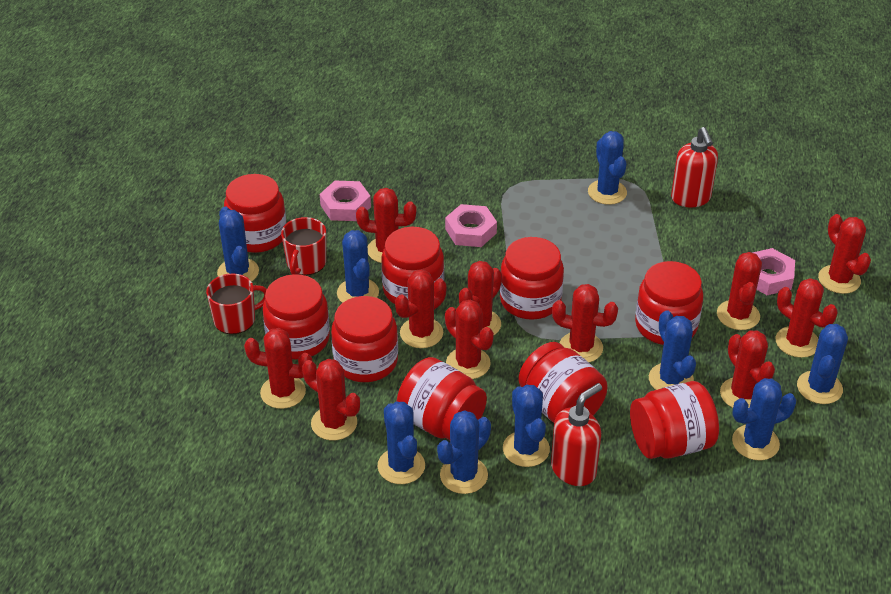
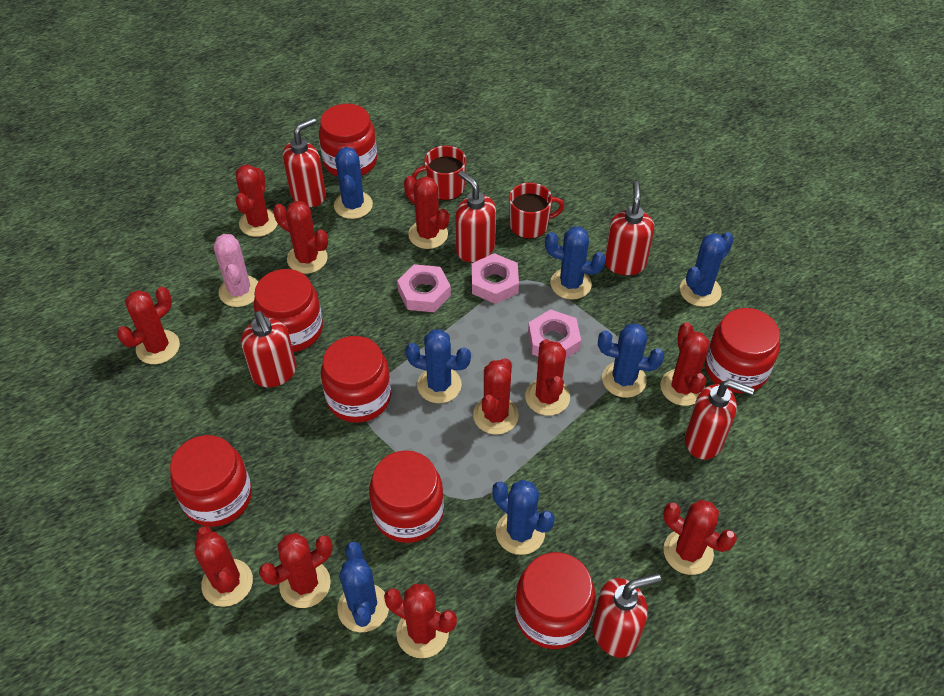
blue cactus: 9 -> 7
pink cactus: 0 -> 1
red jar: 9 -> 7
red soap dispenser: 2 -> 6

